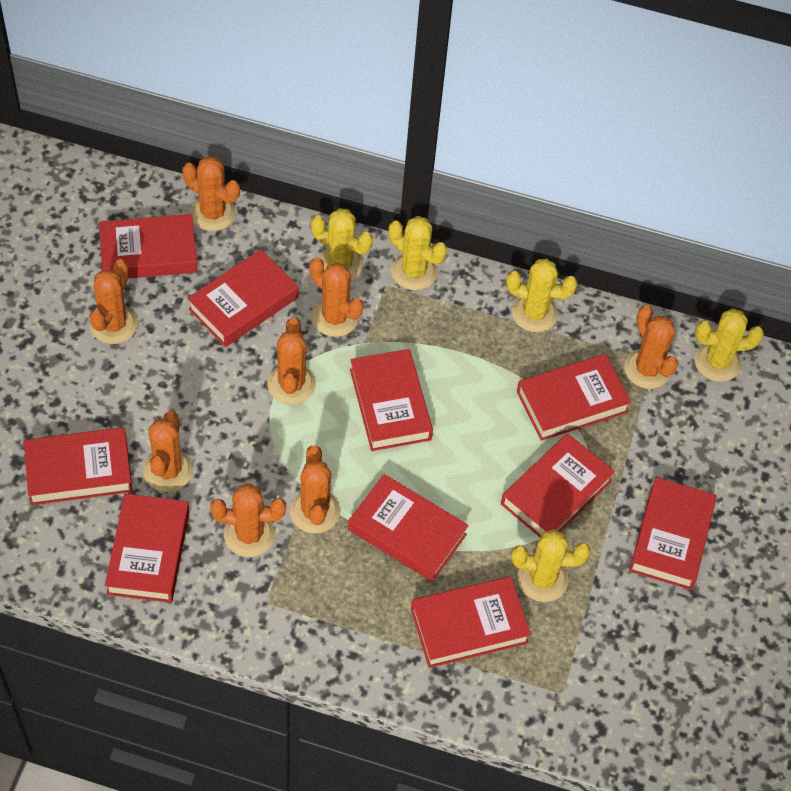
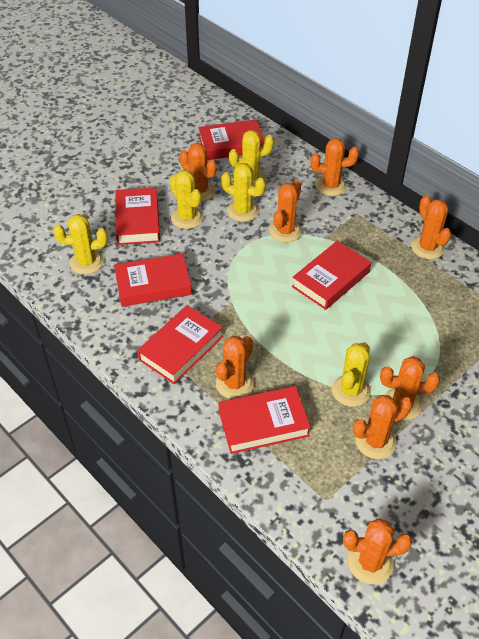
red book: 10 -> 6

